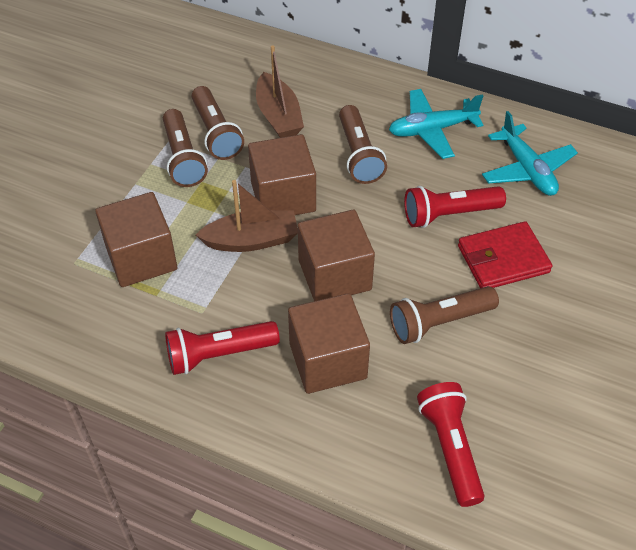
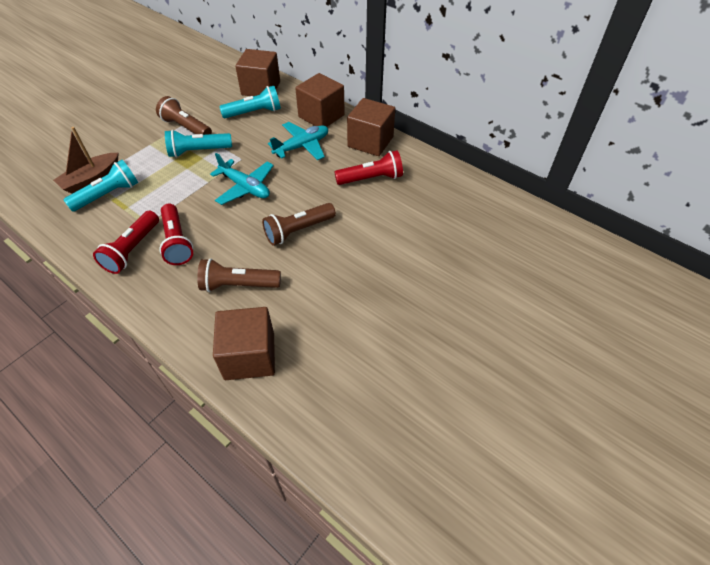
brown boat: 2 -> 1
brown flashlight: 4 -> 3
red wallet: 1 -> 0
turquoise flashlight: 0 -> 3

